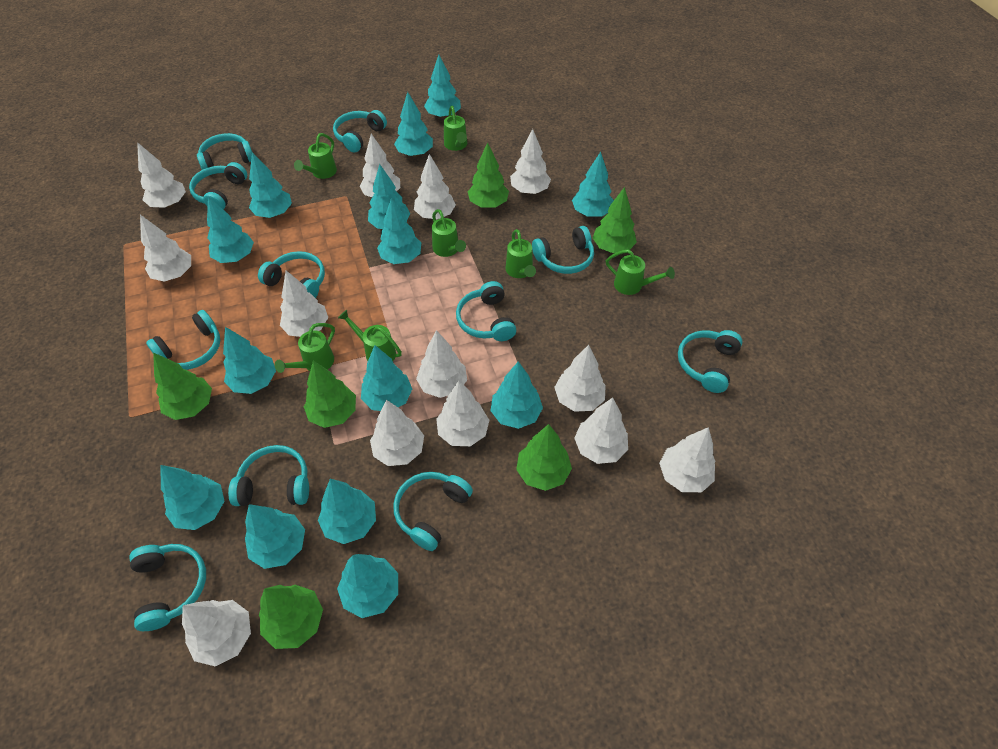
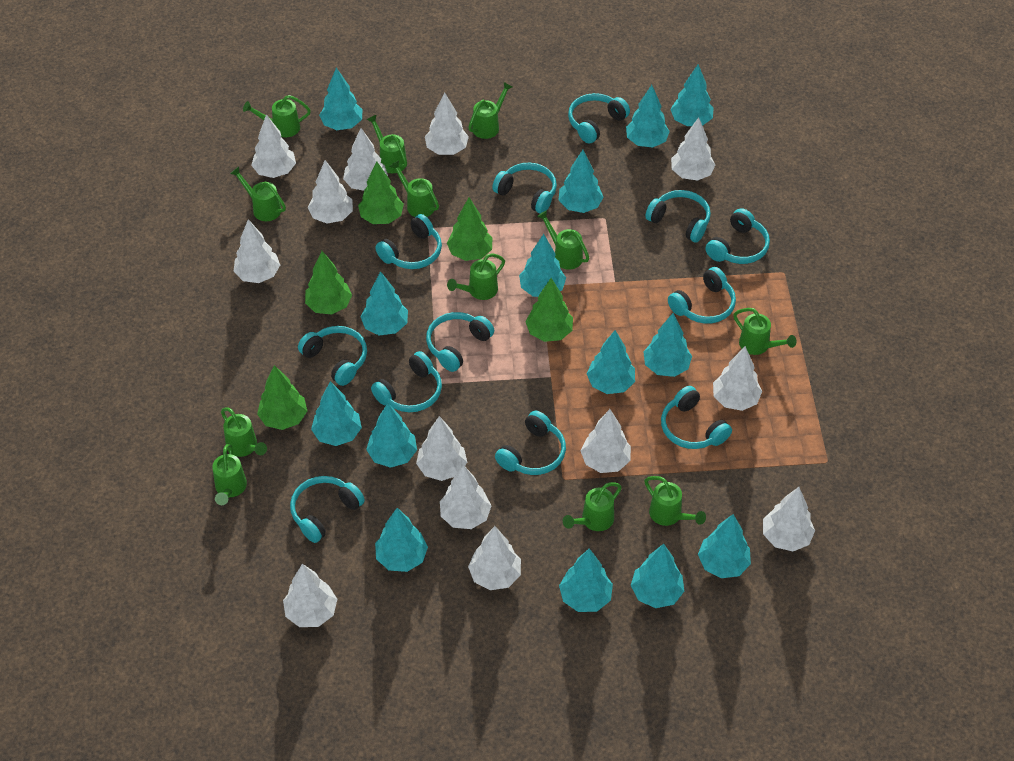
green tree: 6 -> 5
green watering can: 7 -> 12
turquoise headphones: 11 -> 12

